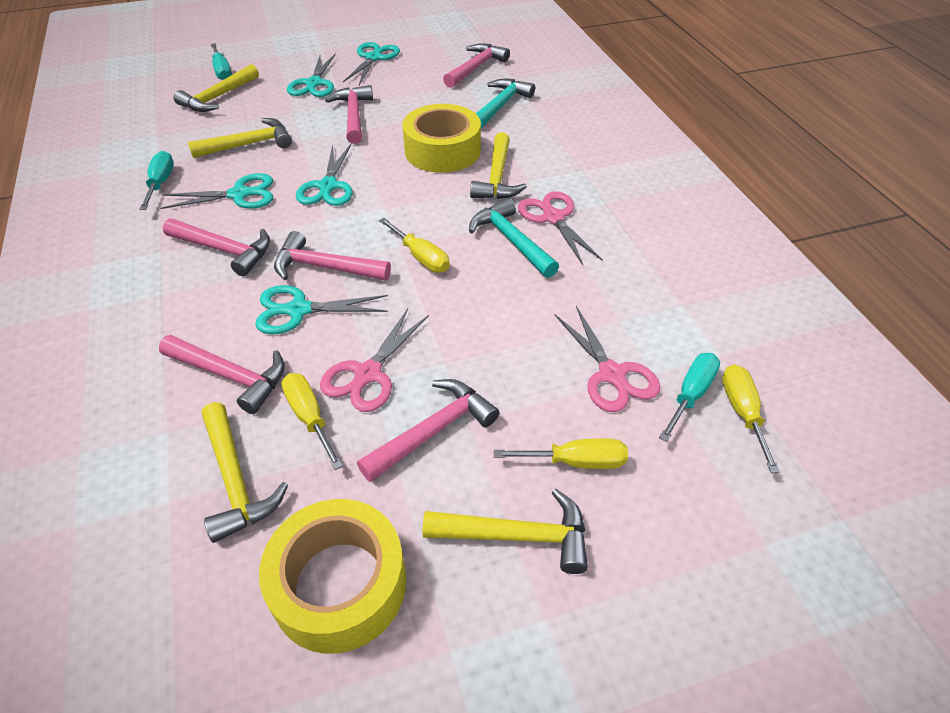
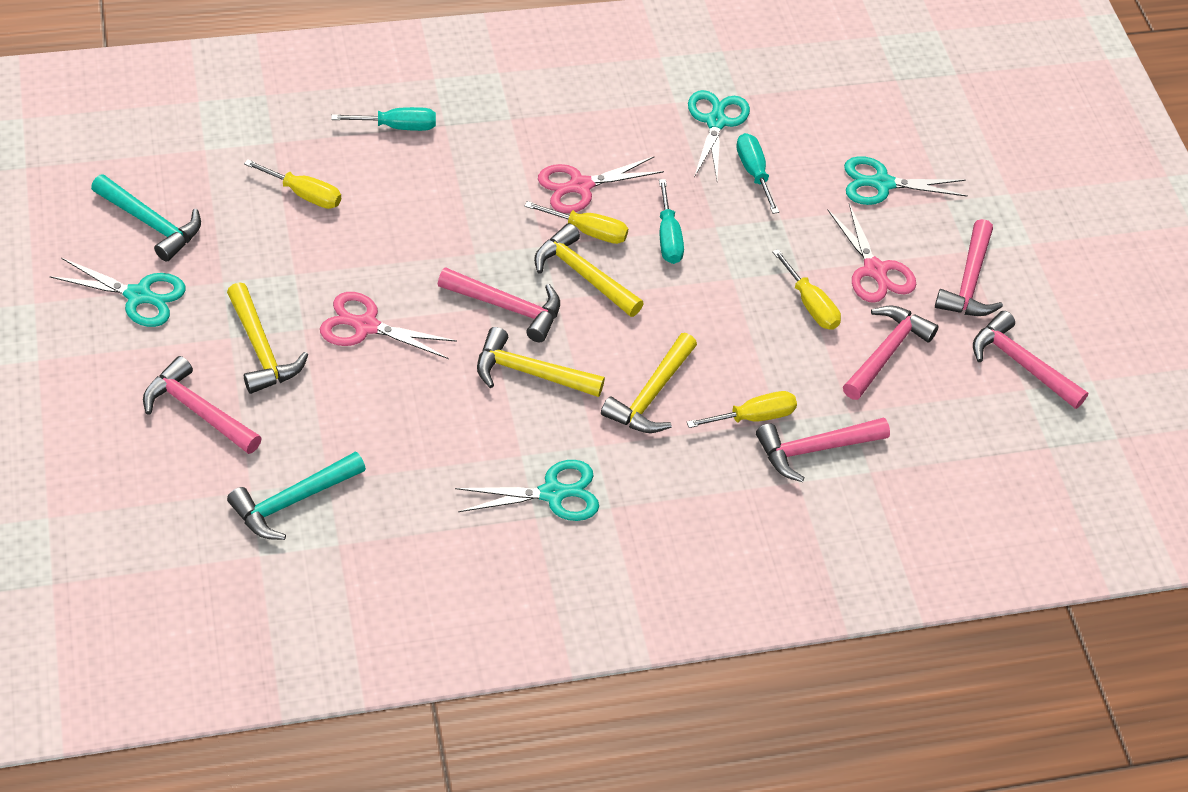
turquoise scissors: 5 -> 4
yellow hammer: 5 -> 4
yellow tape: 2 -> 0

